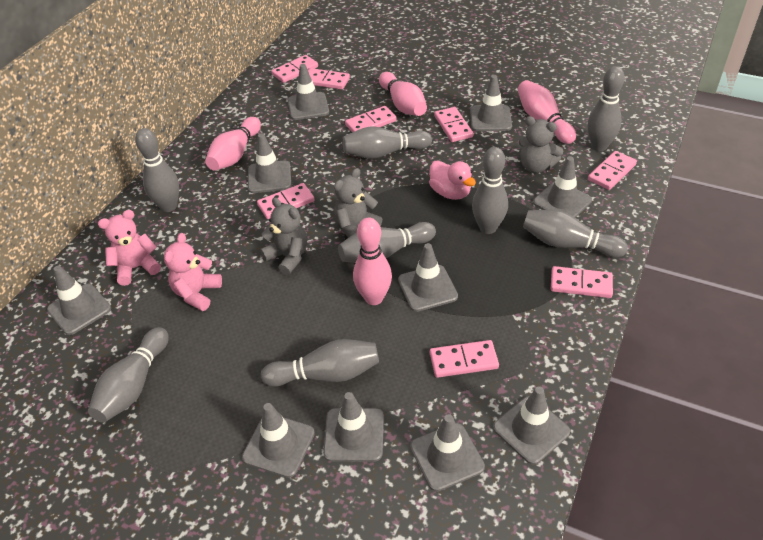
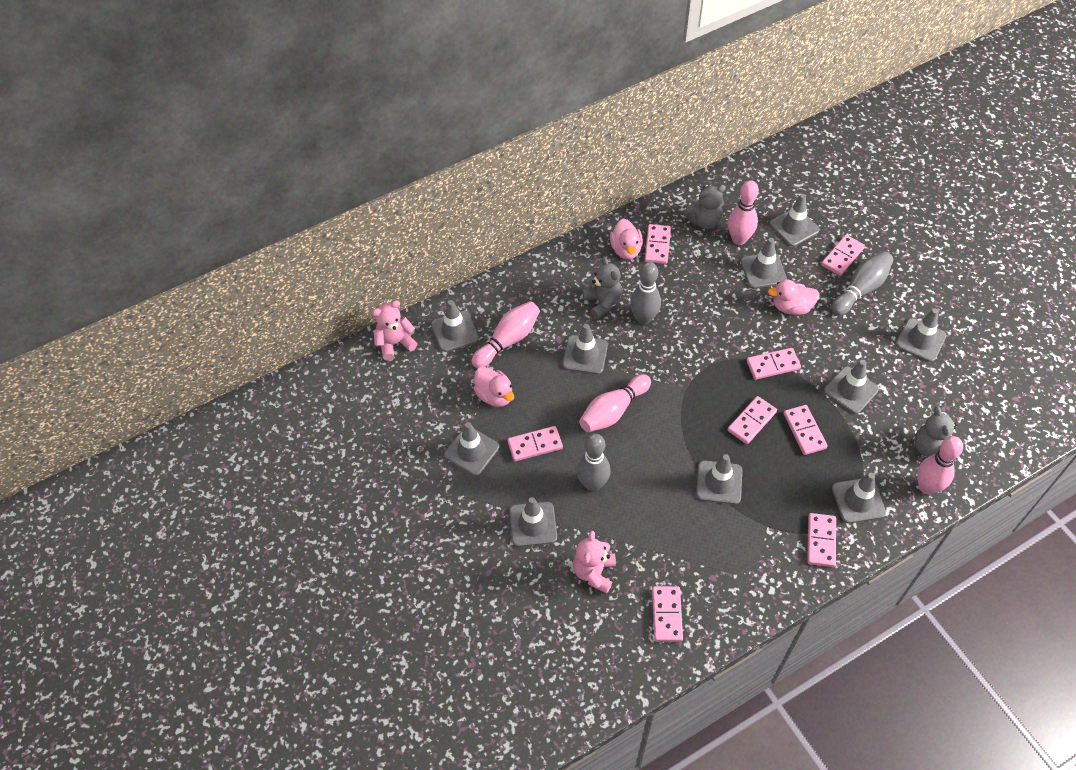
grey bowling pin: 8 -> 3
pink duck: 1 -> 3

